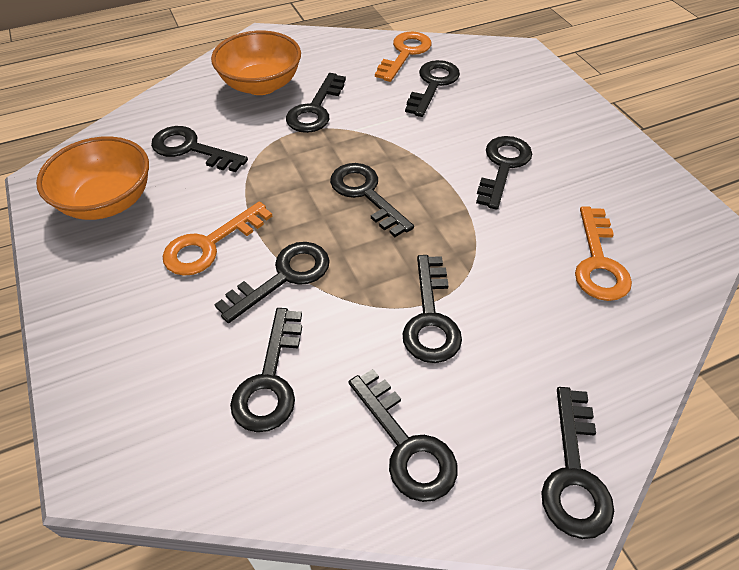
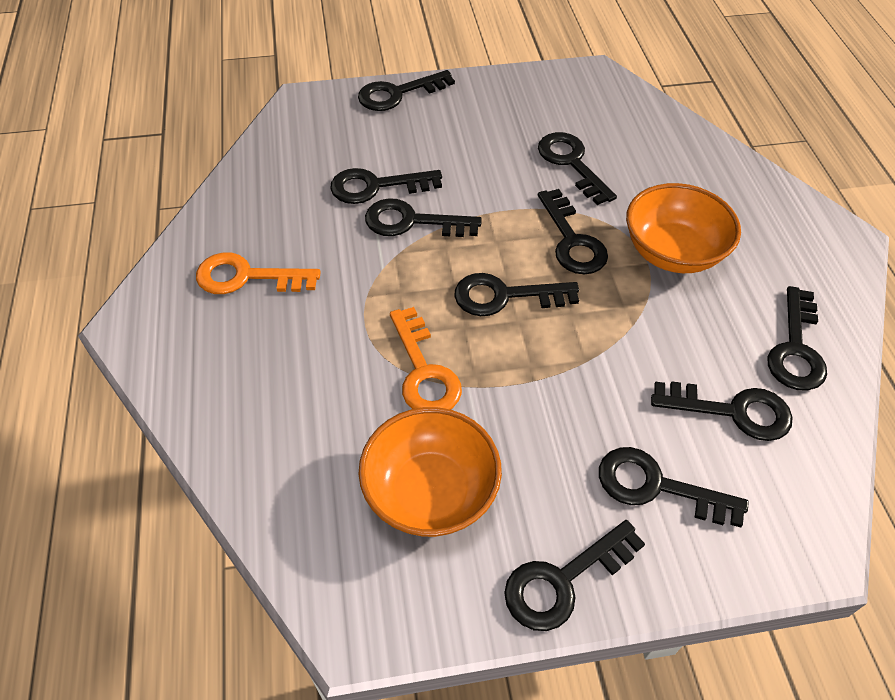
orange key: 3 -> 2

